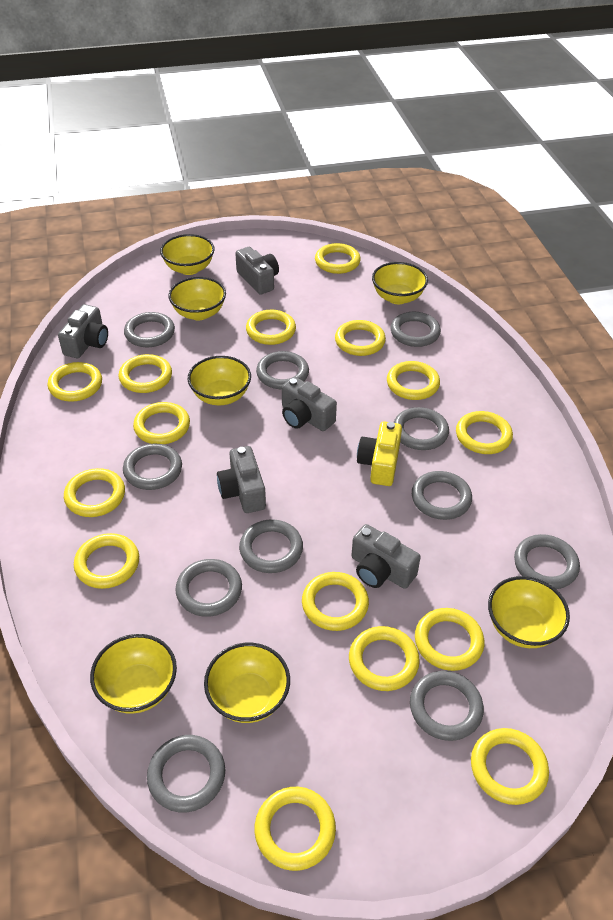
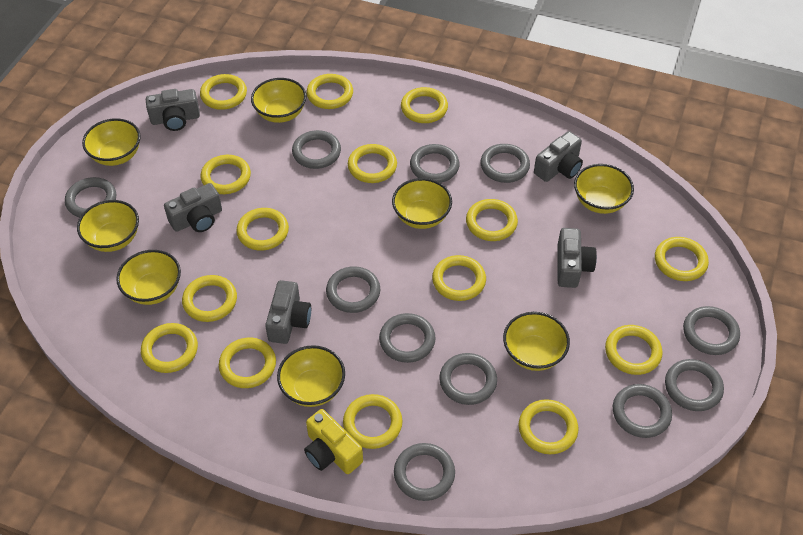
yellow bowl: 7 -> 8

